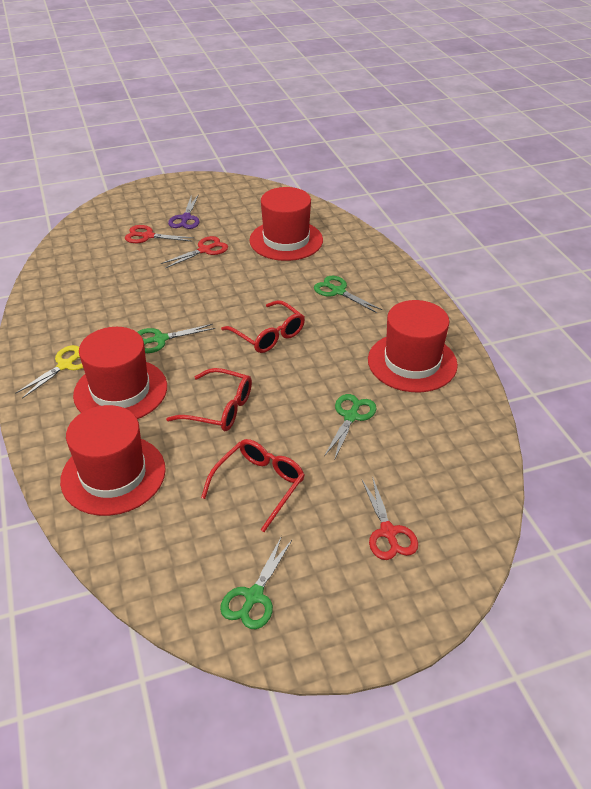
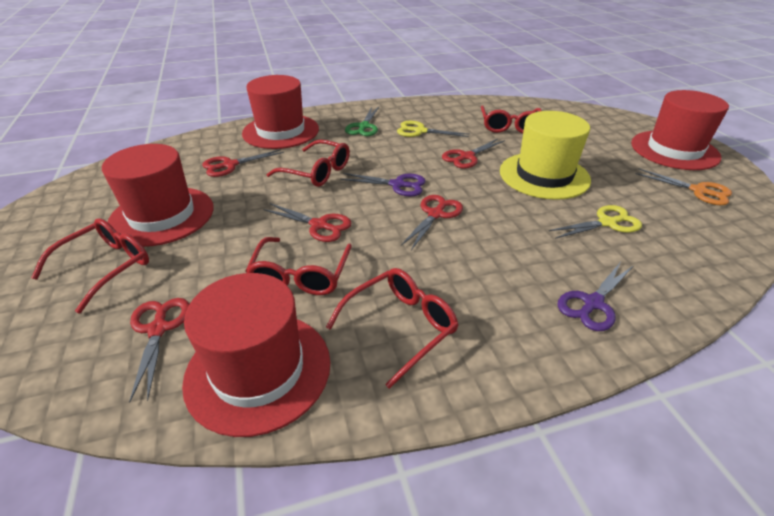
green scissors: 4 -> 1
orange scissors: 0 -> 1
purple scissors: 1 -> 2
red glasses: 3 -> 5
red scissors: 3 -> 5
yellow hat: 0 -> 1
yellow scissors: 1 -> 2

